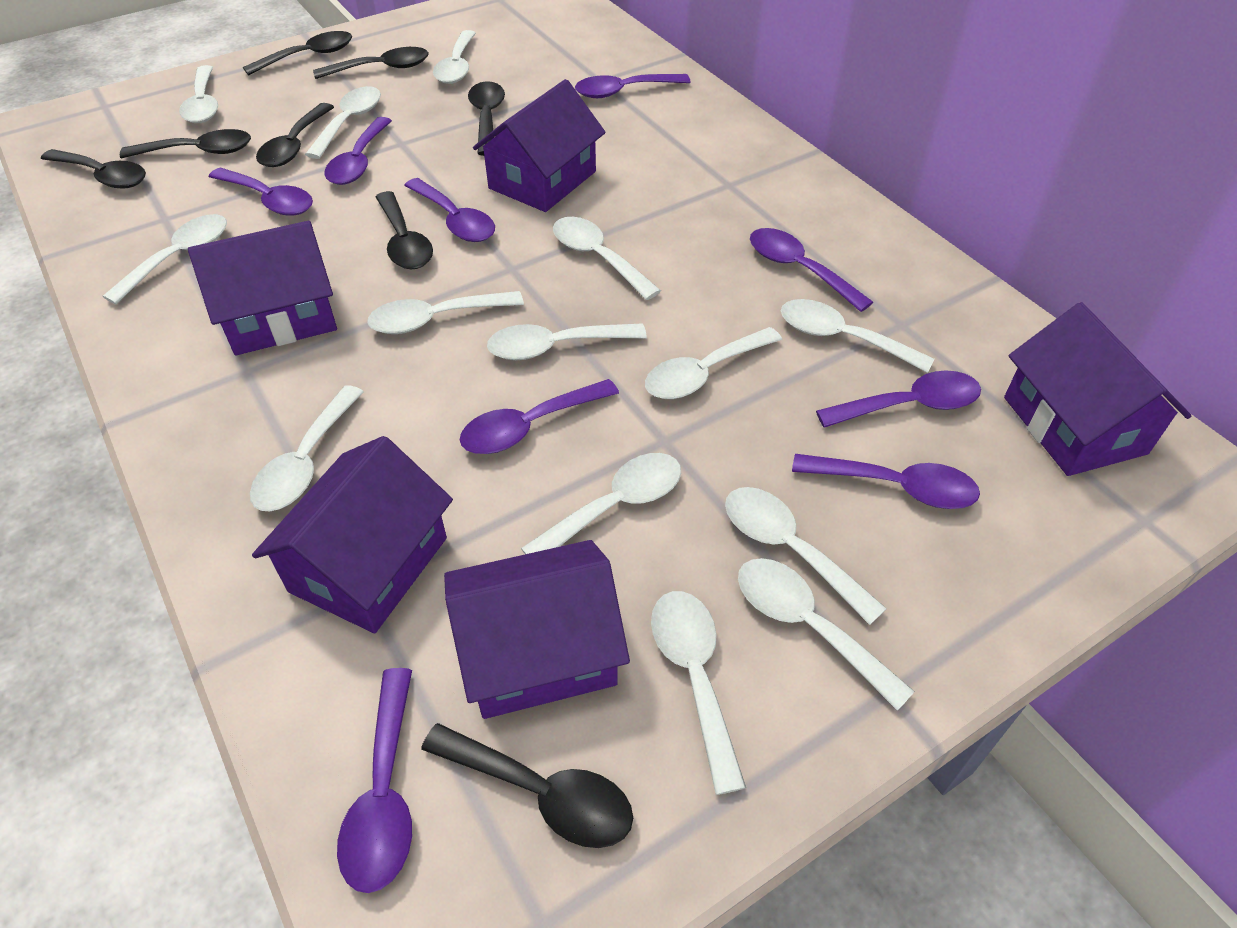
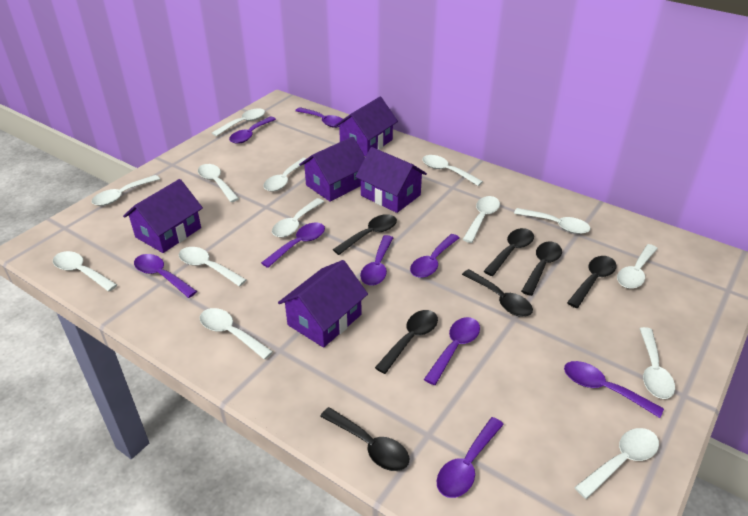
black spoon: 8 -> 7

